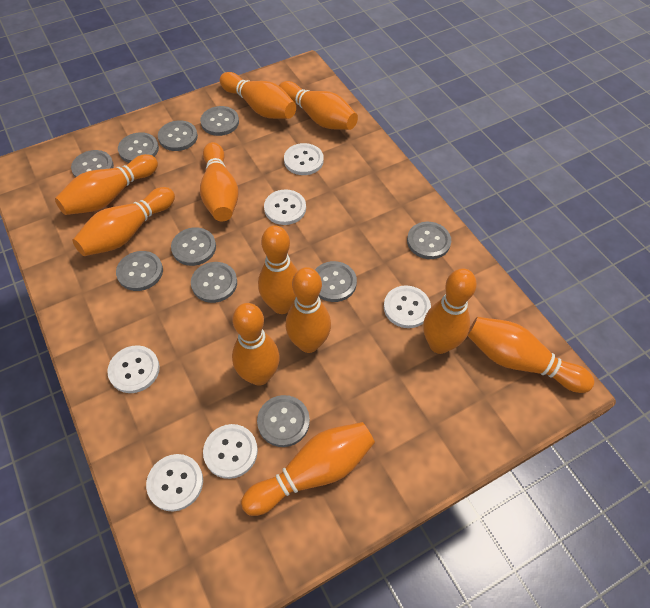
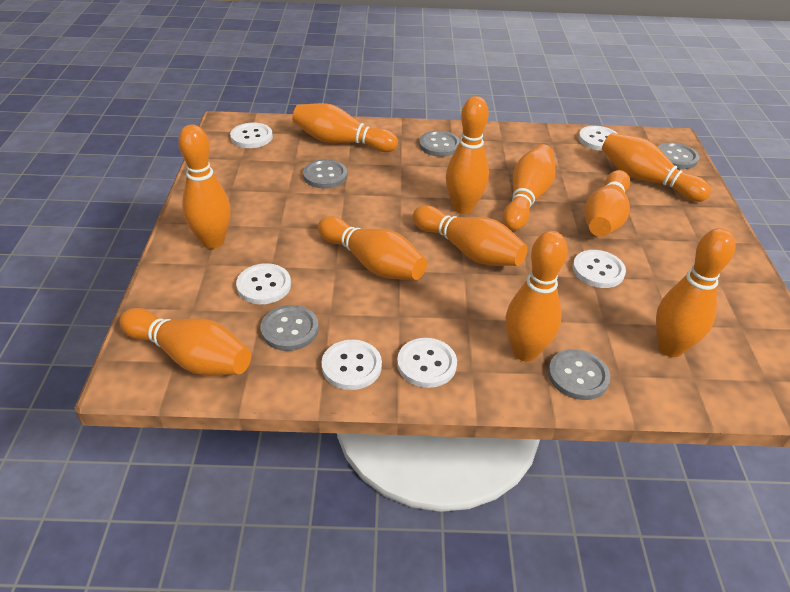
grey button: 10 -> 5

